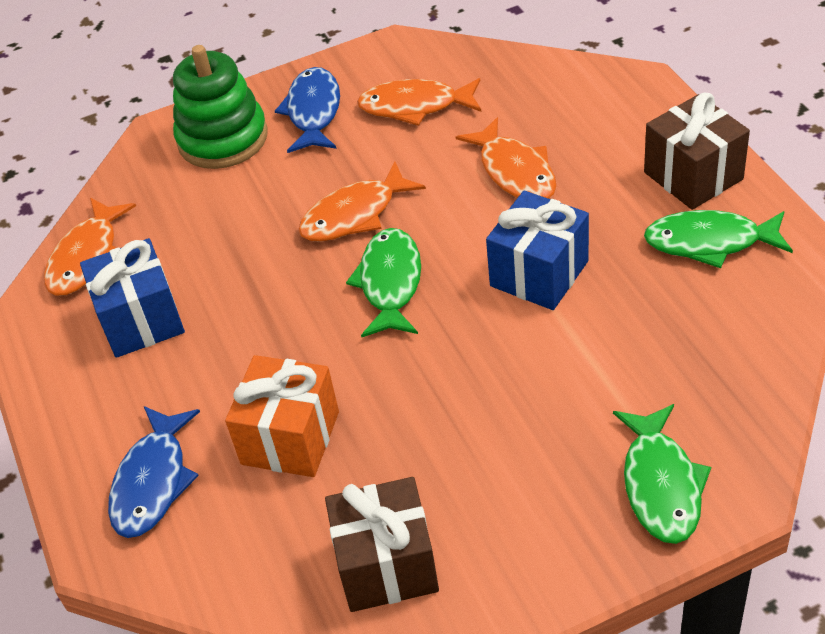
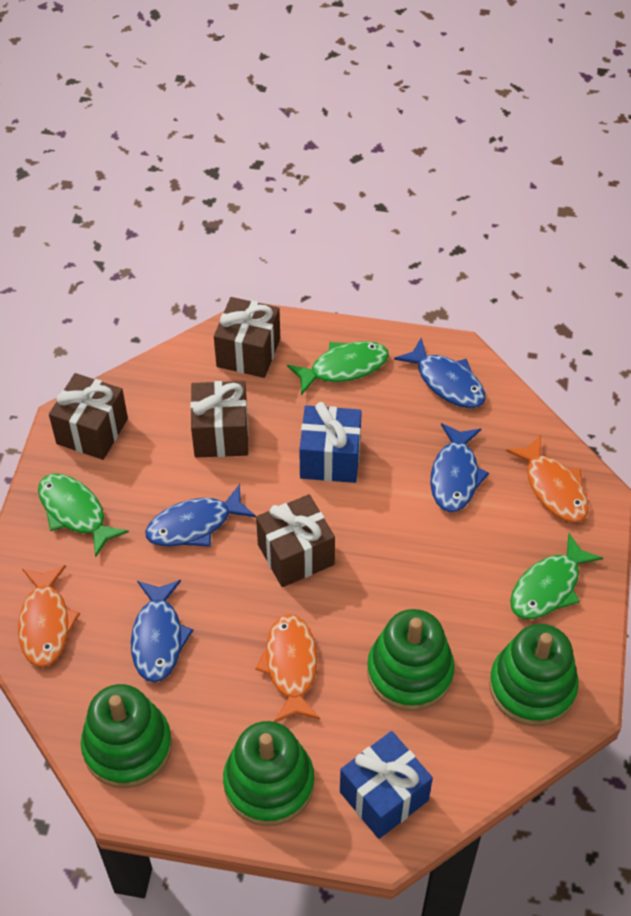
blue fish: 2 -> 4
brown gift: 2 -> 4
green stacking toy: 1 -> 4
orange fish: 4 -> 3
orange gift: 1 -> 0

